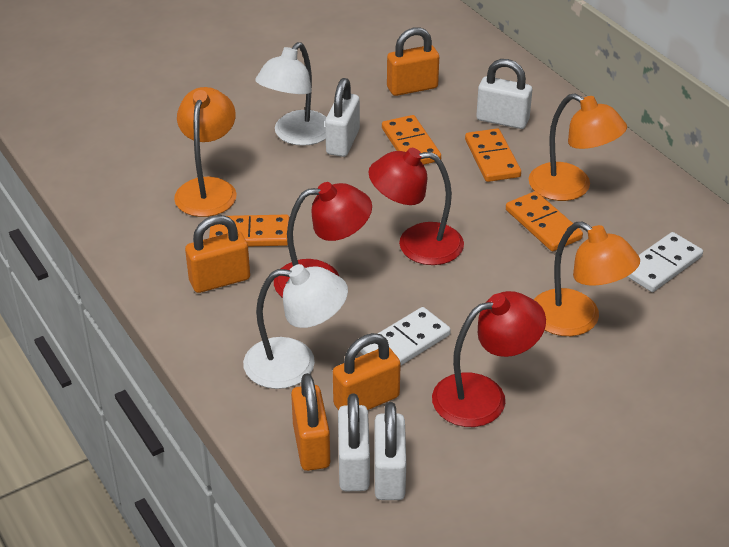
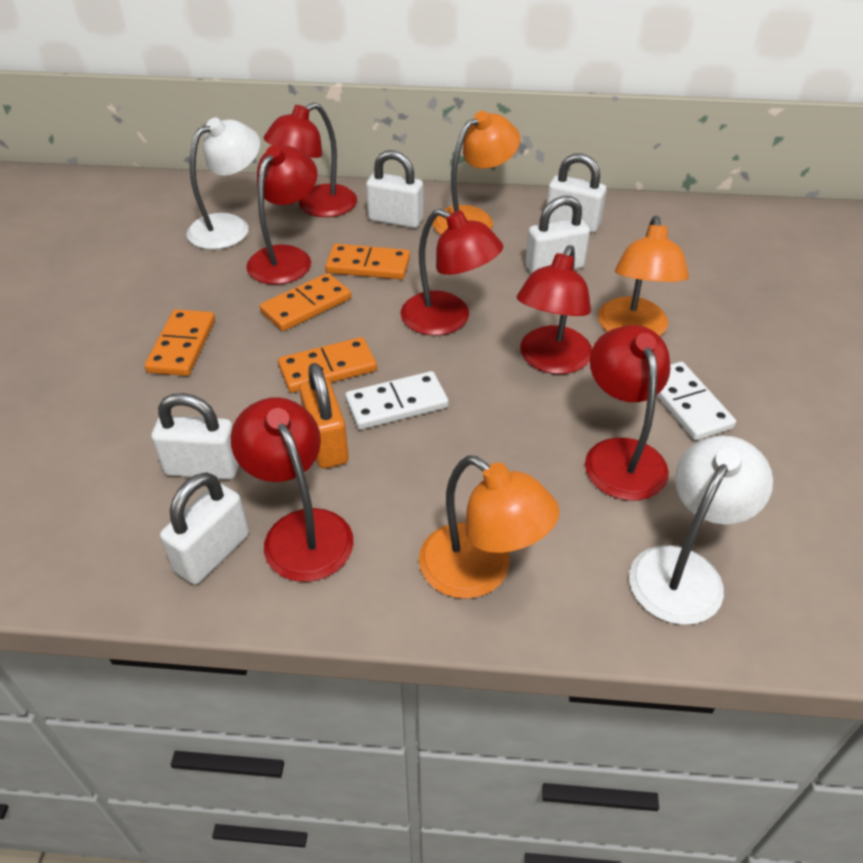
orange padlock: 4 -> 1
red lamp: 3 -> 6
white padlock: 4 -> 5

